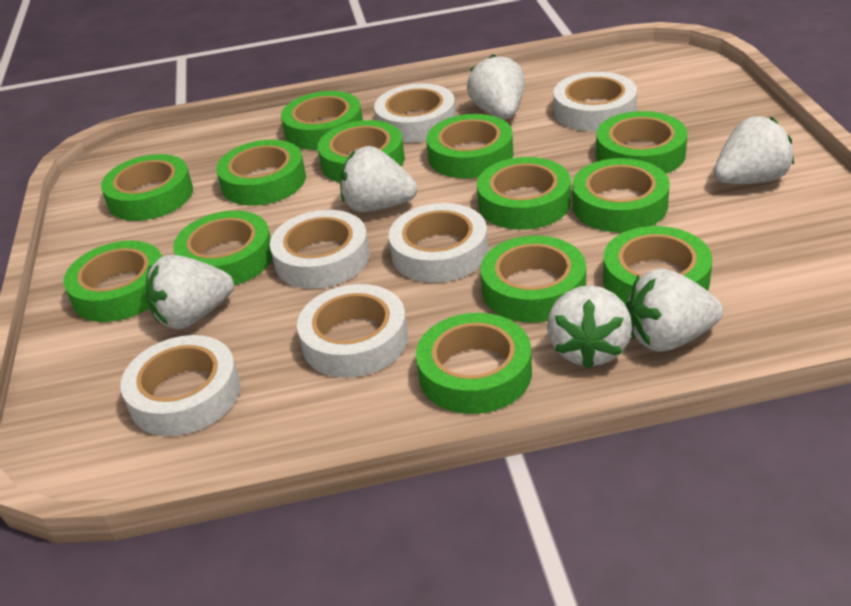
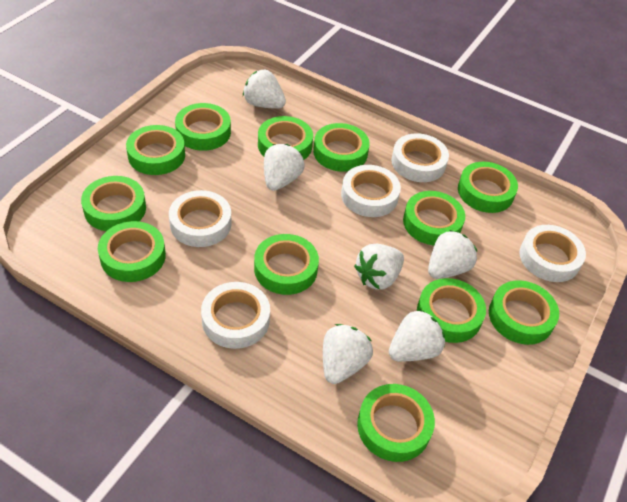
green tape: 13 -> 12
white tape: 6 -> 5

